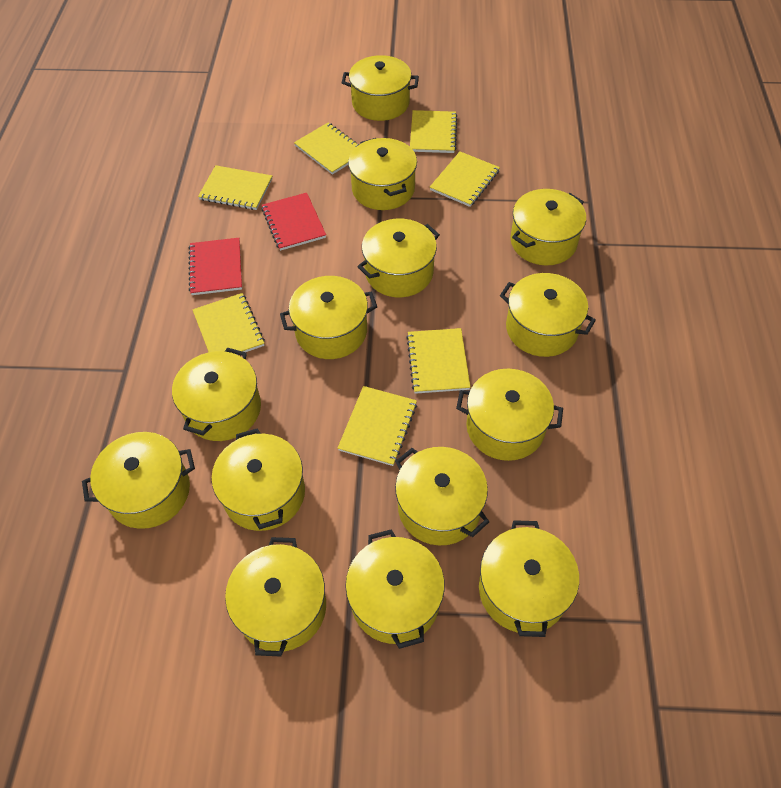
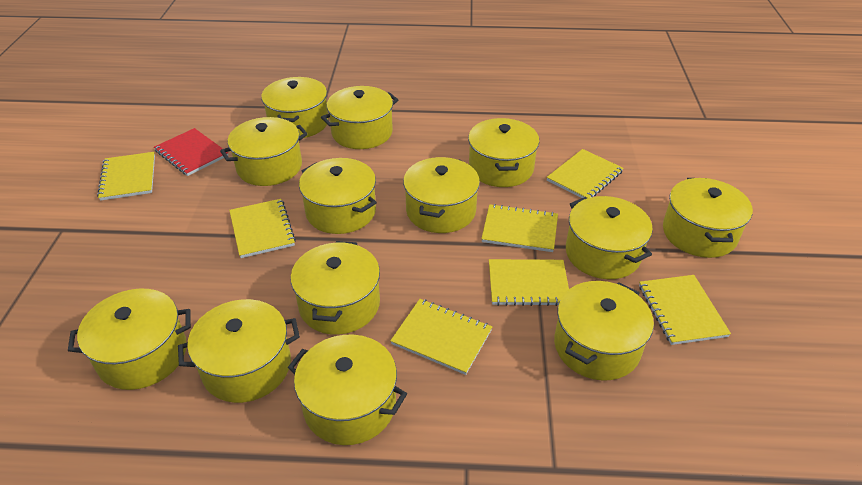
red notebook: 2 -> 1
yellow pot: 14 -> 13

